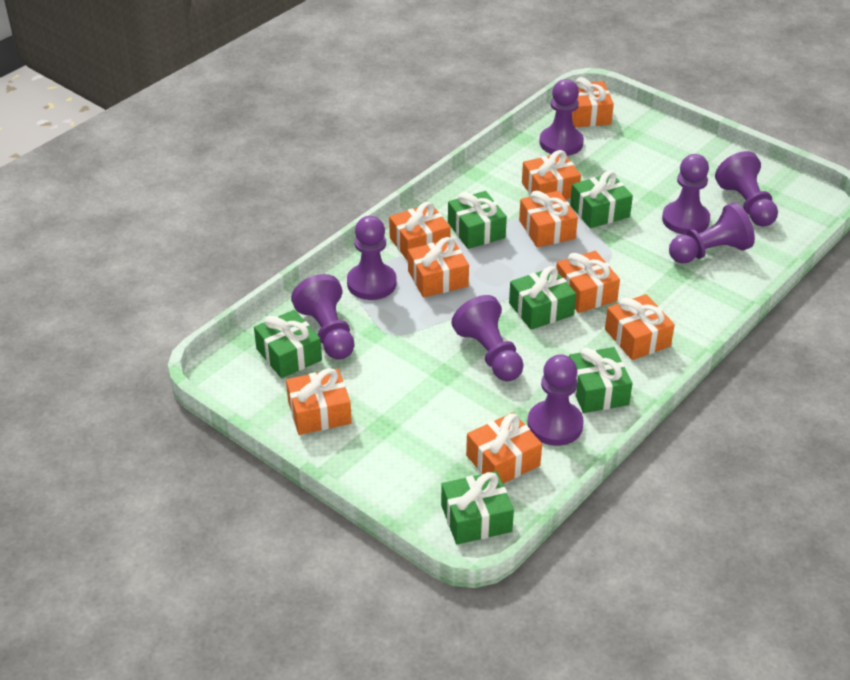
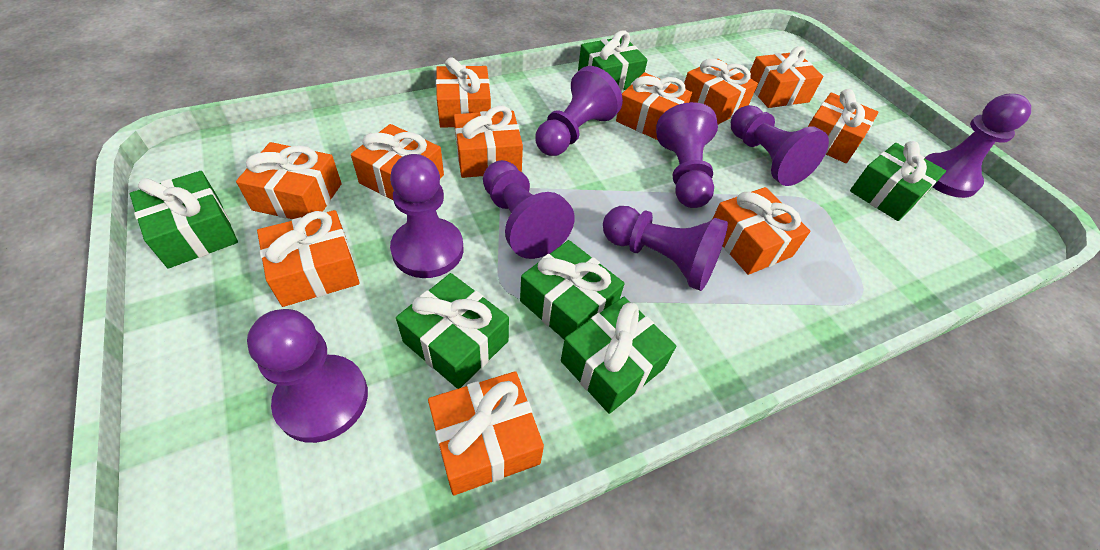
orange gift: 9 -> 11

